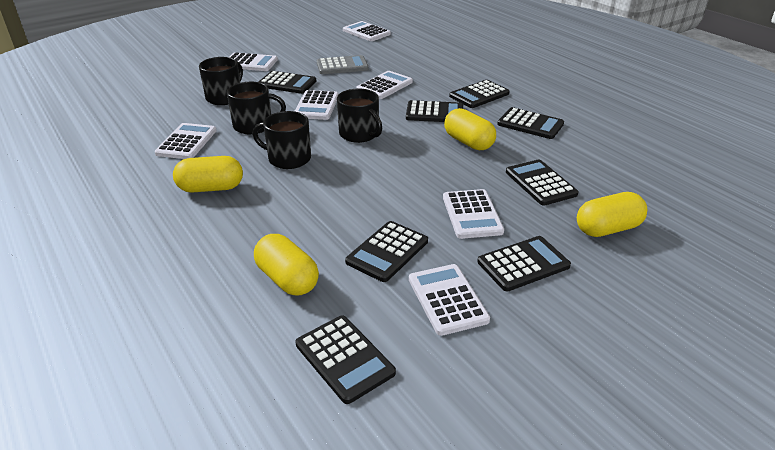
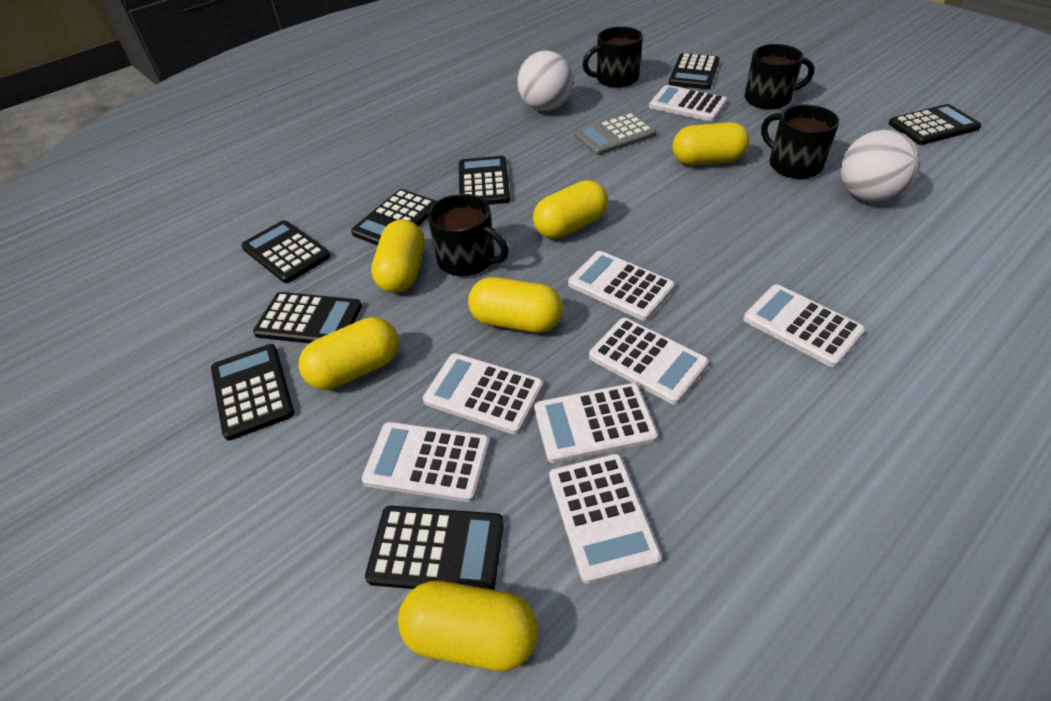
white ball: 0 -> 2
white calculator: 7 -> 8
yellow capsule: 4 -> 6

